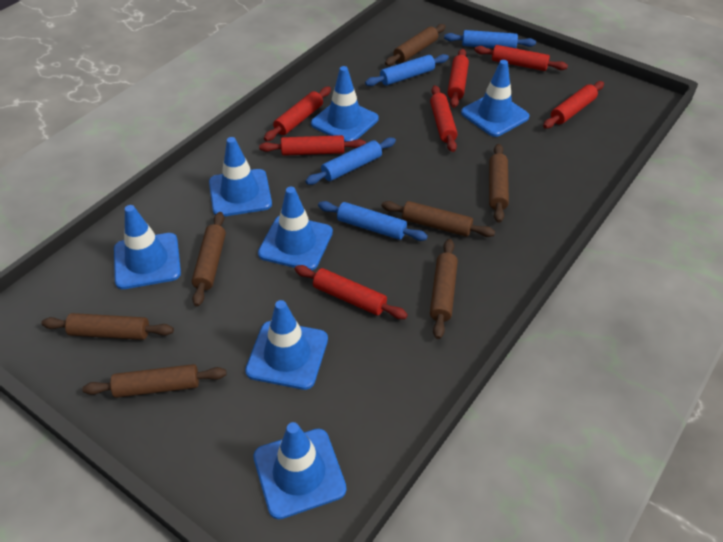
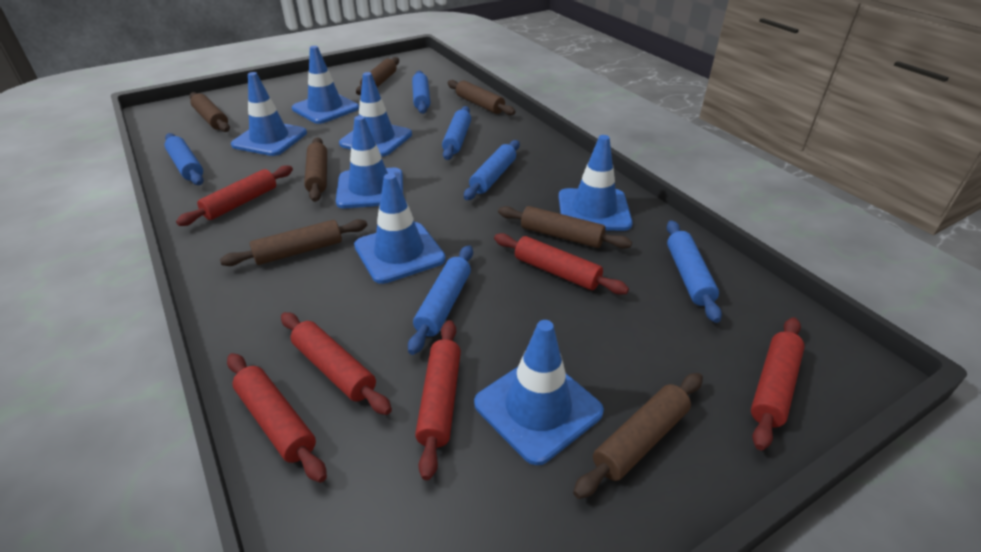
blue rolling pin: 4 -> 6
red rolling pin: 7 -> 6

